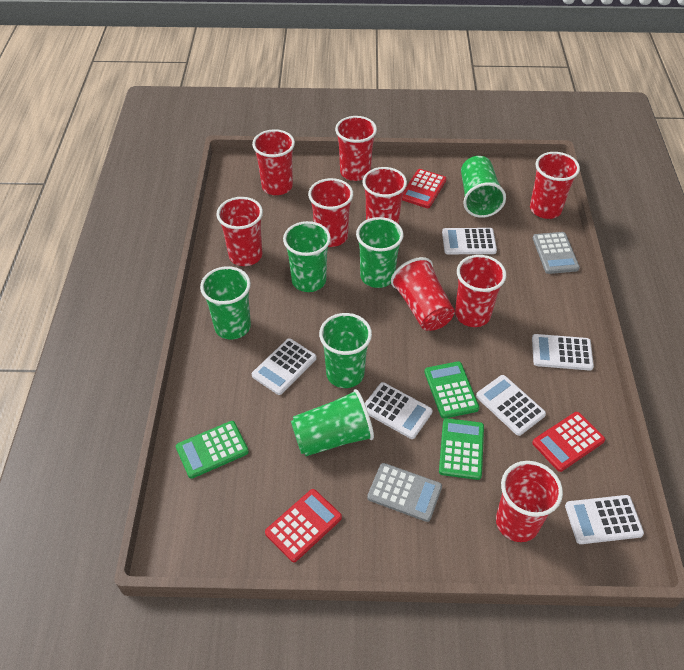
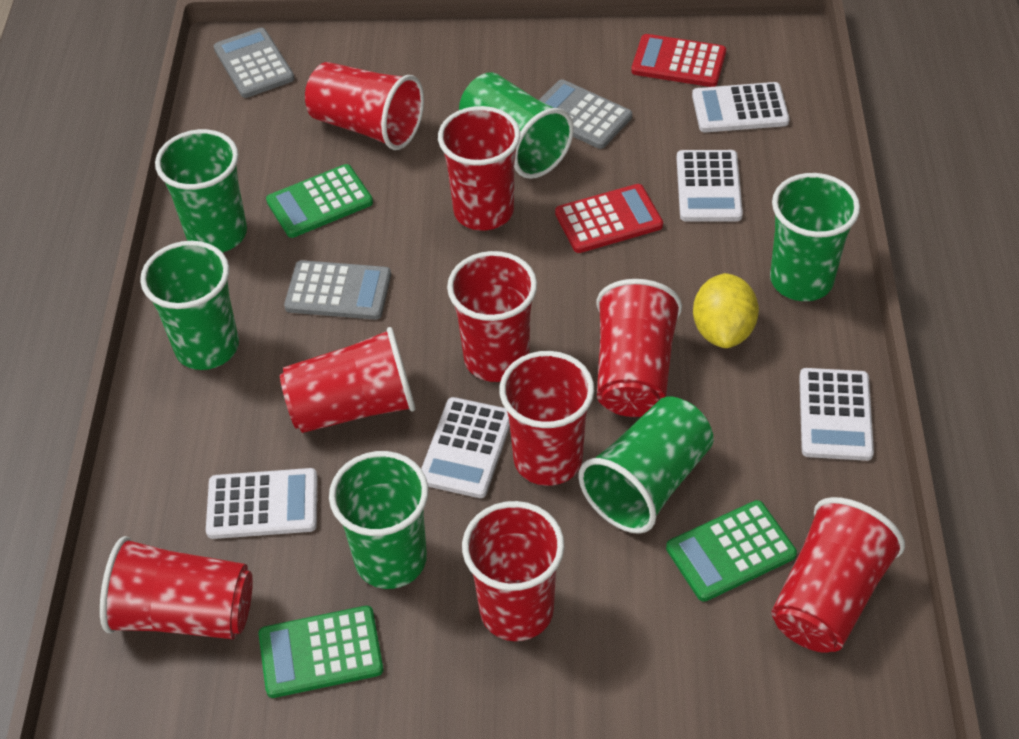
grey calculator: 2 -> 3
red calculator: 3 -> 2
white calculator: 6 -> 5
yellow lemon: 0 -> 1

